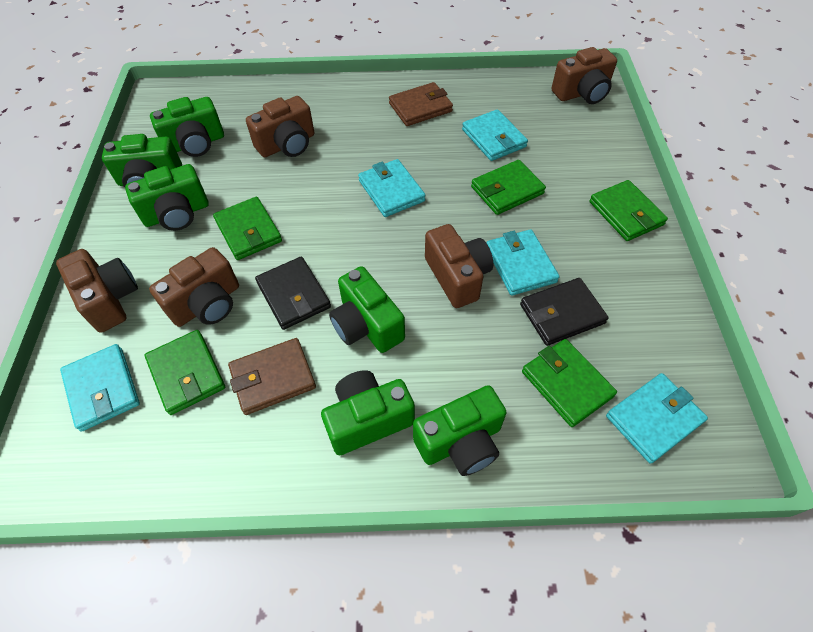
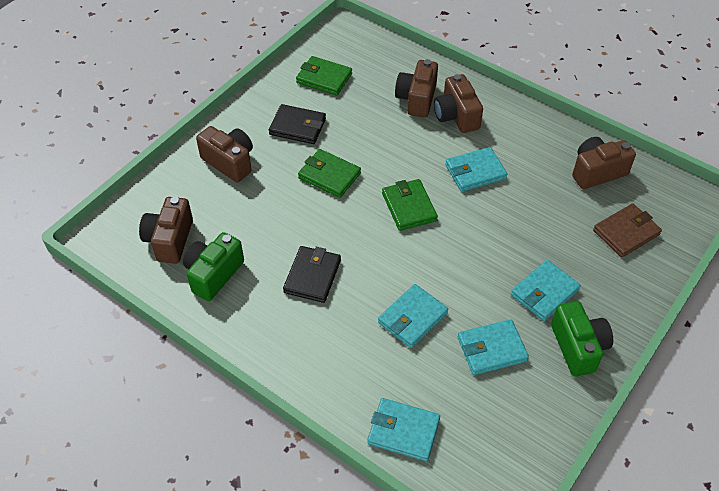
brown wallet: 2 -> 1
green camera: 6 -> 2
green wallet: 5 -> 3

